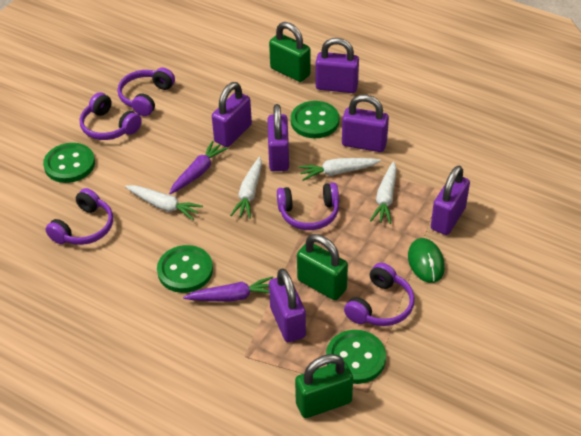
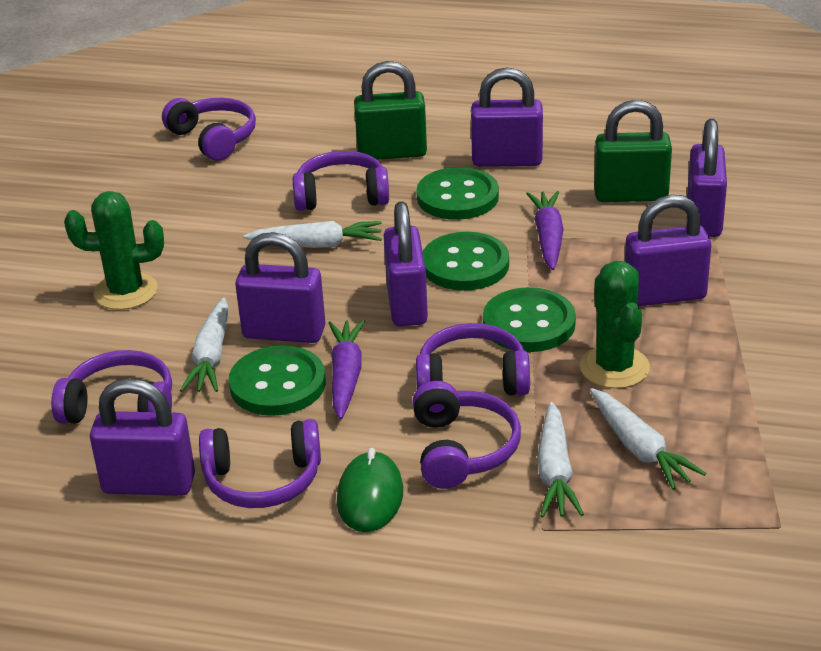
green cactus: 0 -> 2
green padlock: 3 -> 2
purple headphones: 5 -> 6

